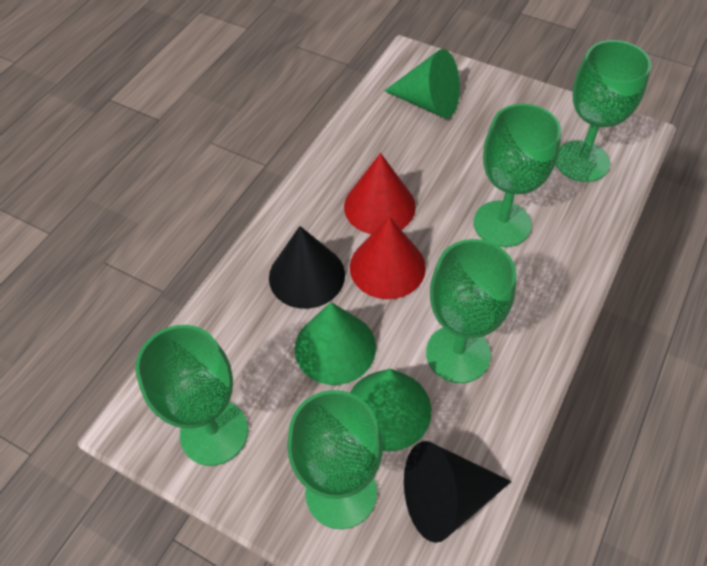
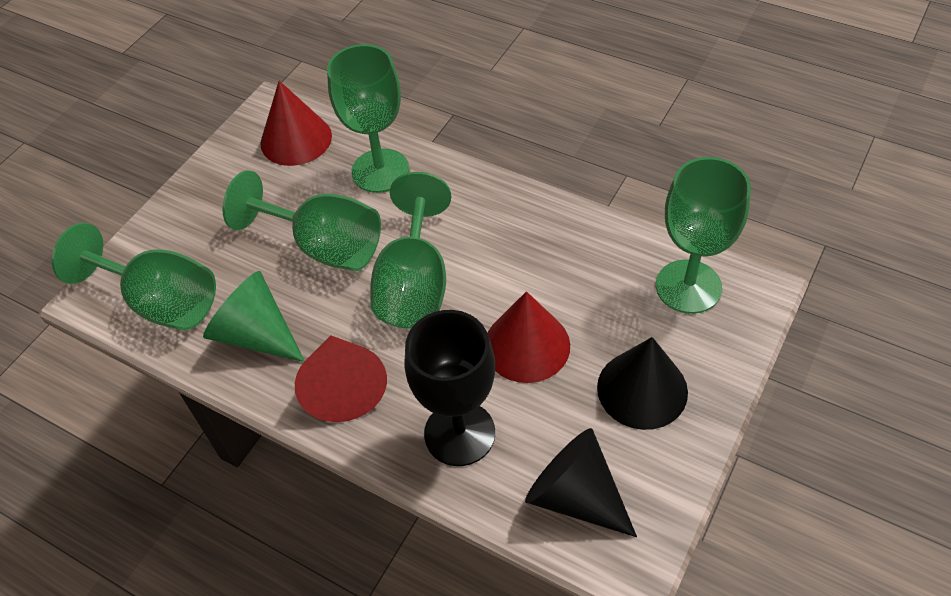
black goblet: 0 -> 1
green cone: 3 -> 1
red cone: 2 -> 3

